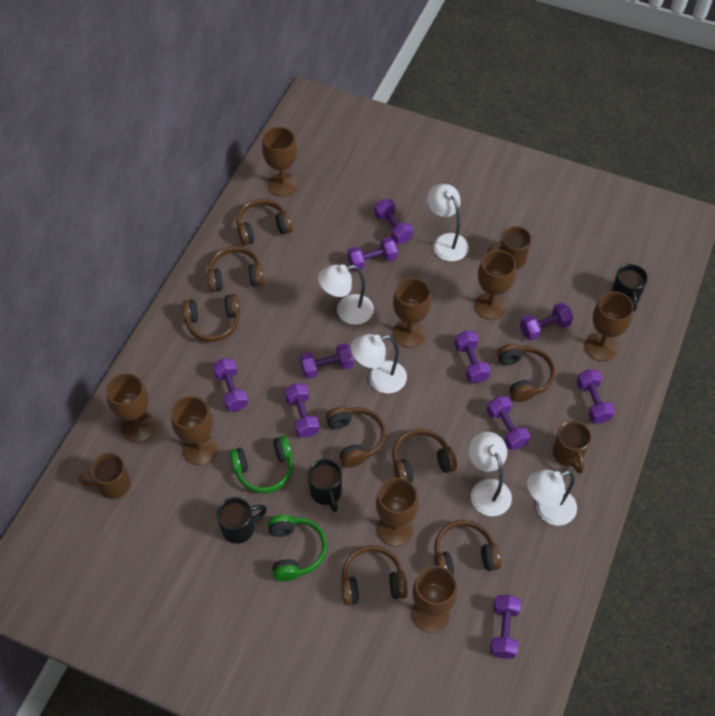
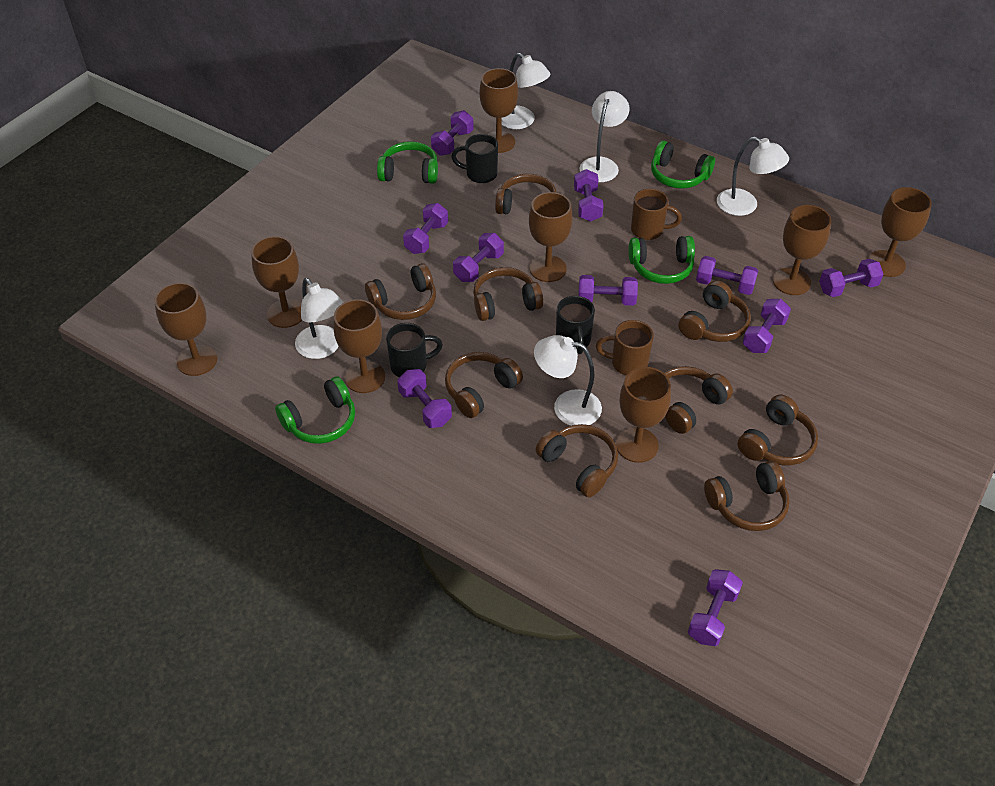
brown headphones: 8 -> 9
brown mug: 3 -> 2
green headphones: 2 -> 4

